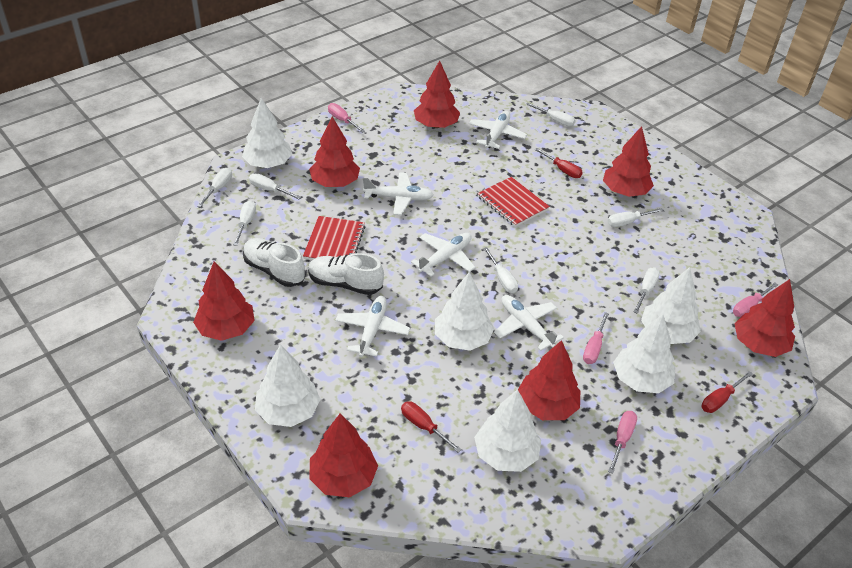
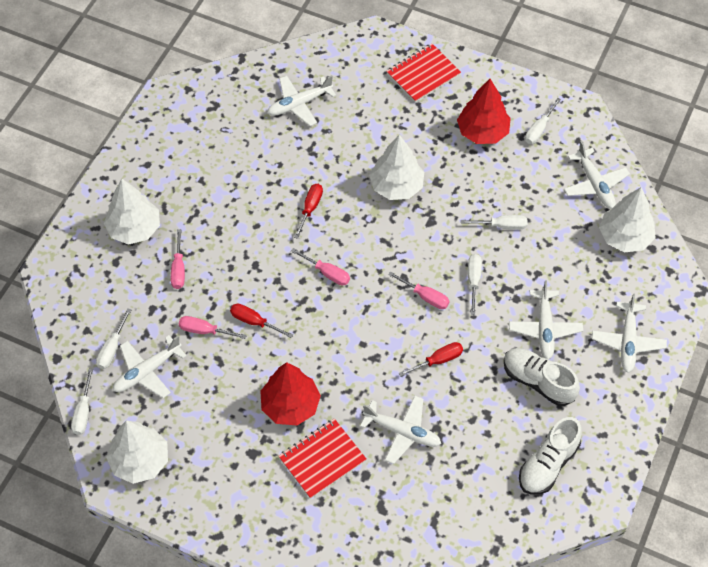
red tree: 7 -> 2
white plane: 5 -> 6
white screwdriver: 7 -> 5
white tree: 6 -> 4

